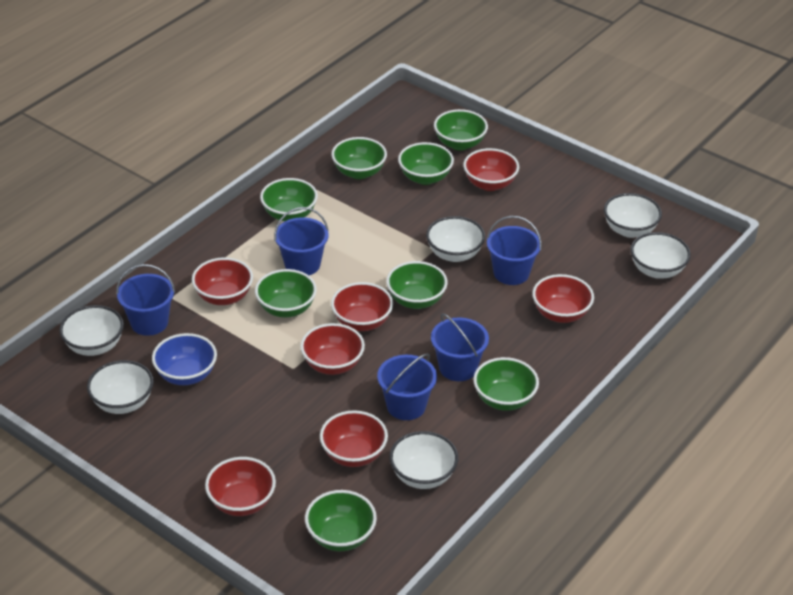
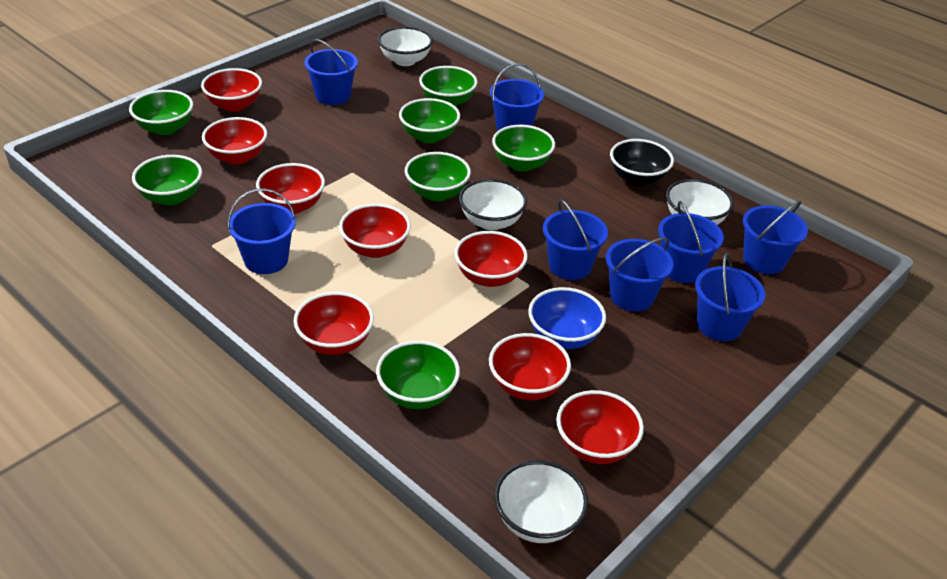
black bowl: 0 -> 1
blue bucket: 5 -> 8
green bowl: 8 -> 7
red bowl: 7 -> 8
white bowl: 6 -> 4

